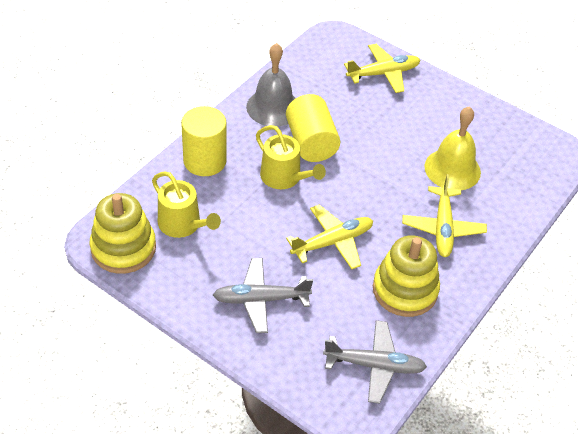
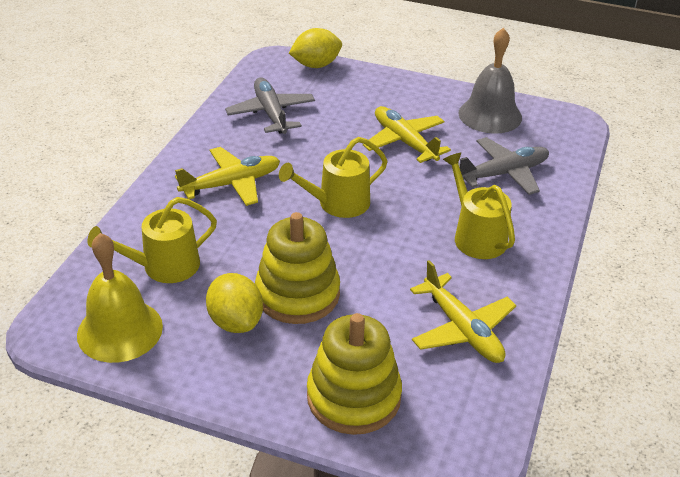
yellow cylinder: 2 -> 0
yellow lemon: 0 -> 2
yellow watering can: 2 -> 3

